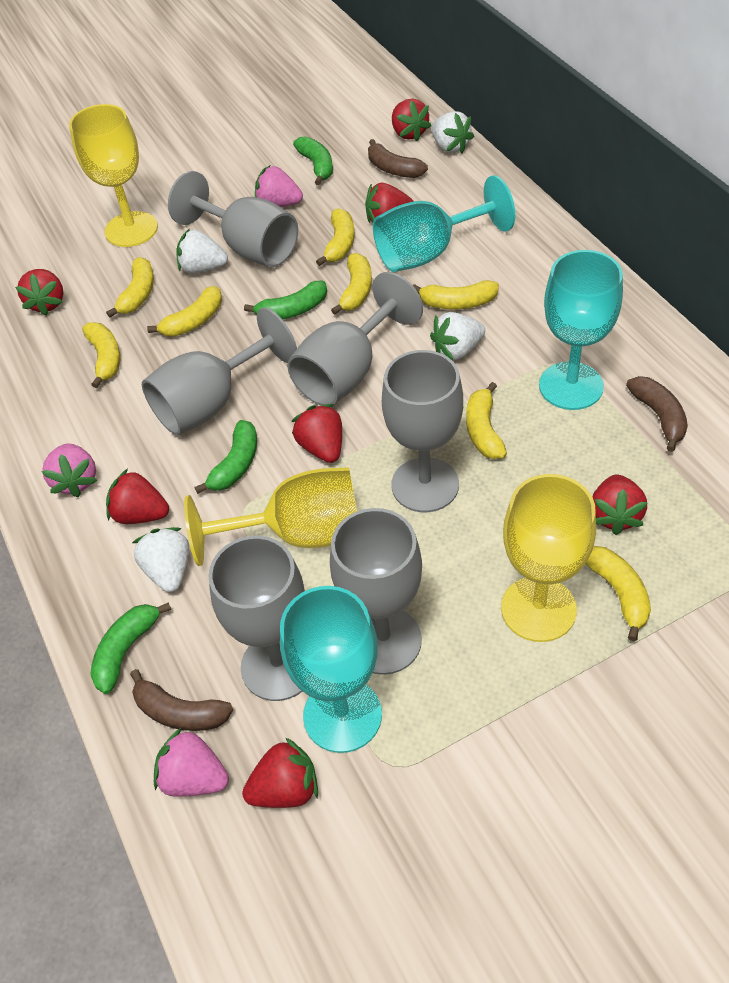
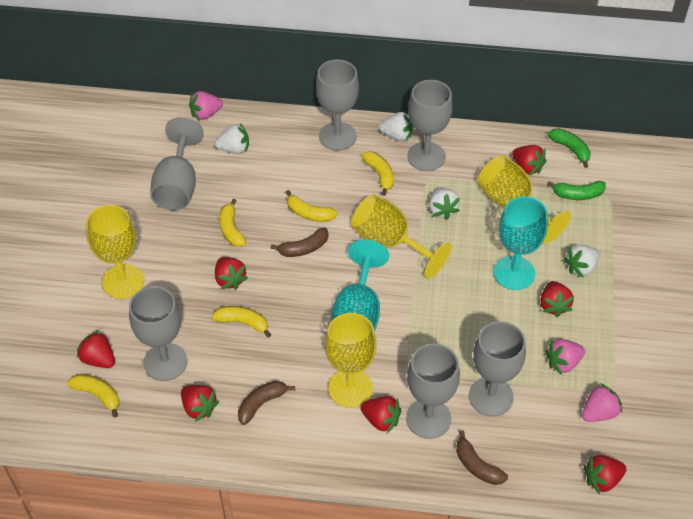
green banana: 4 -> 2
turquoise goblet: 3 -> 2
yellow banana: 8 -> 5
yellow goblet: 3 -> 4

